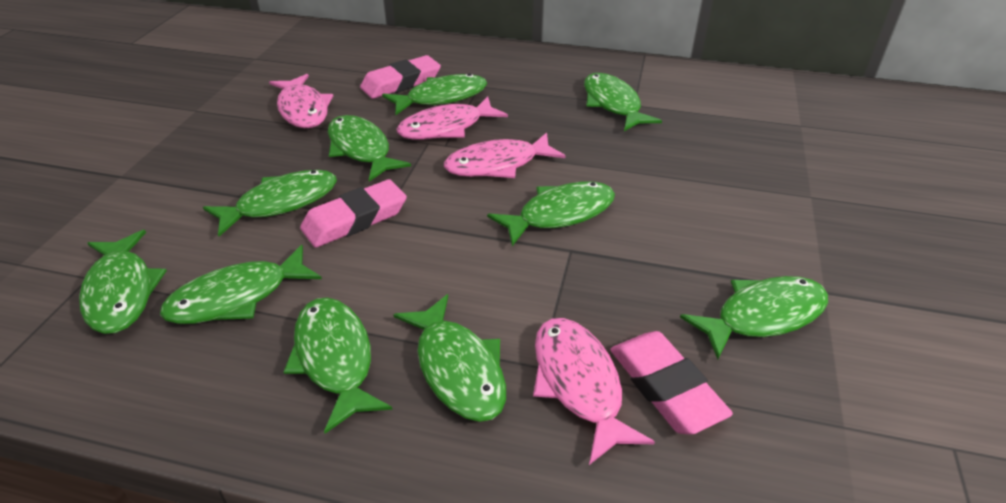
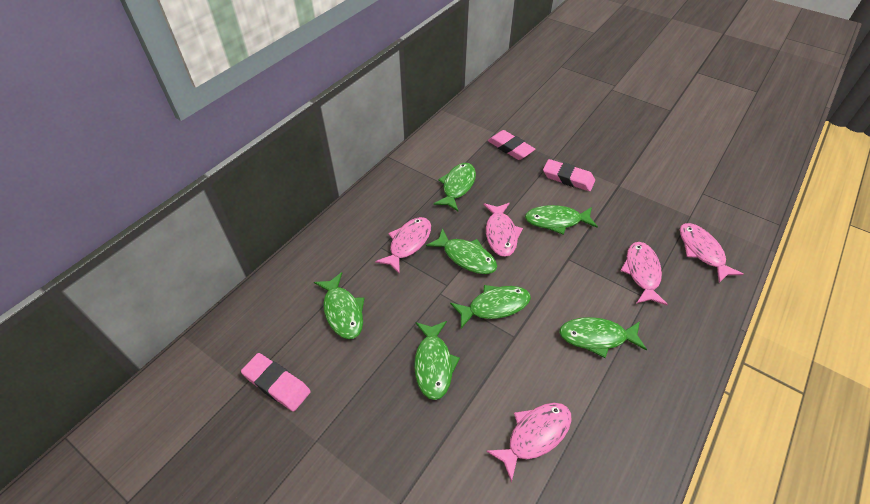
green fish: 10 -> 7
pink fish: 4 -> 5

